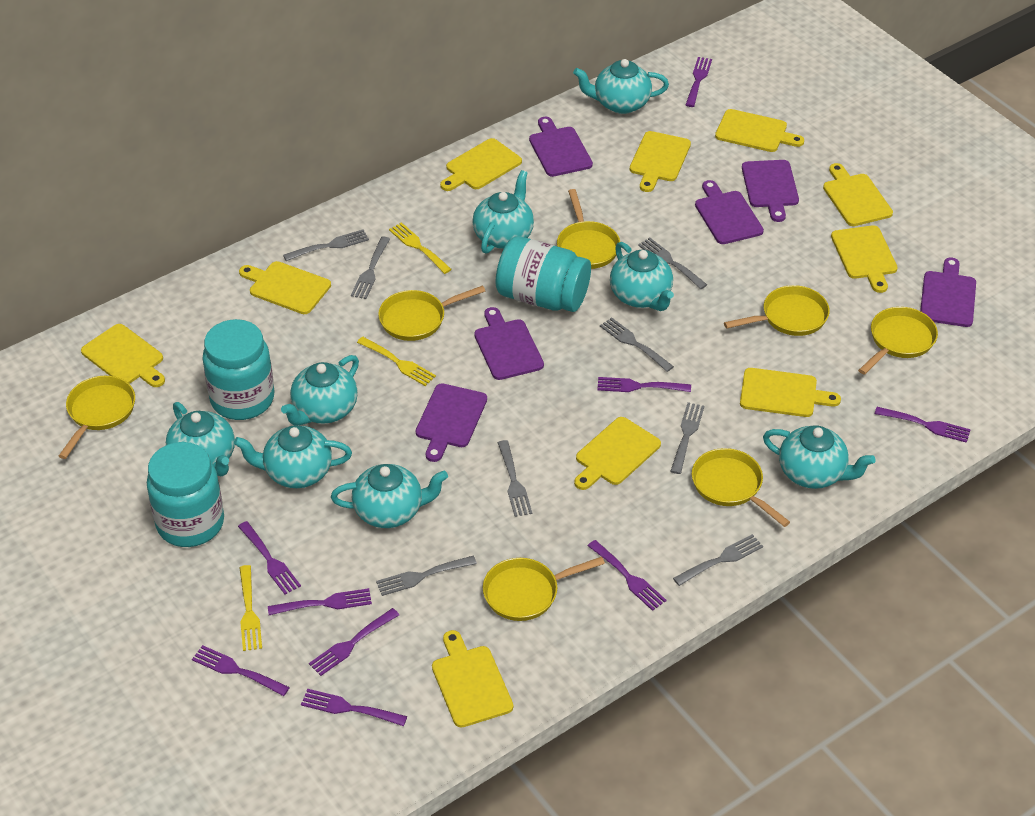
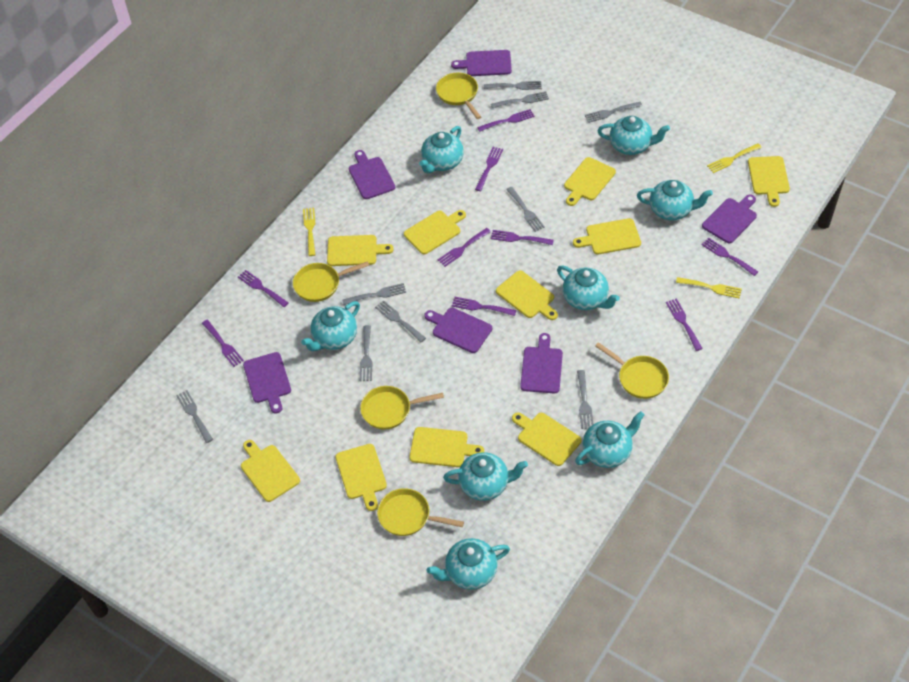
grey fork: 8 -> 9
turquoise jar: 3 -> 0
yellow pan: 7 -> 5

